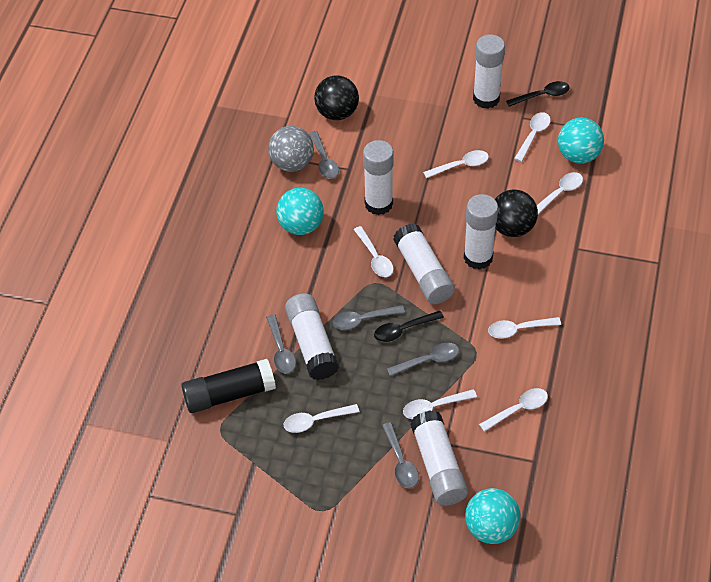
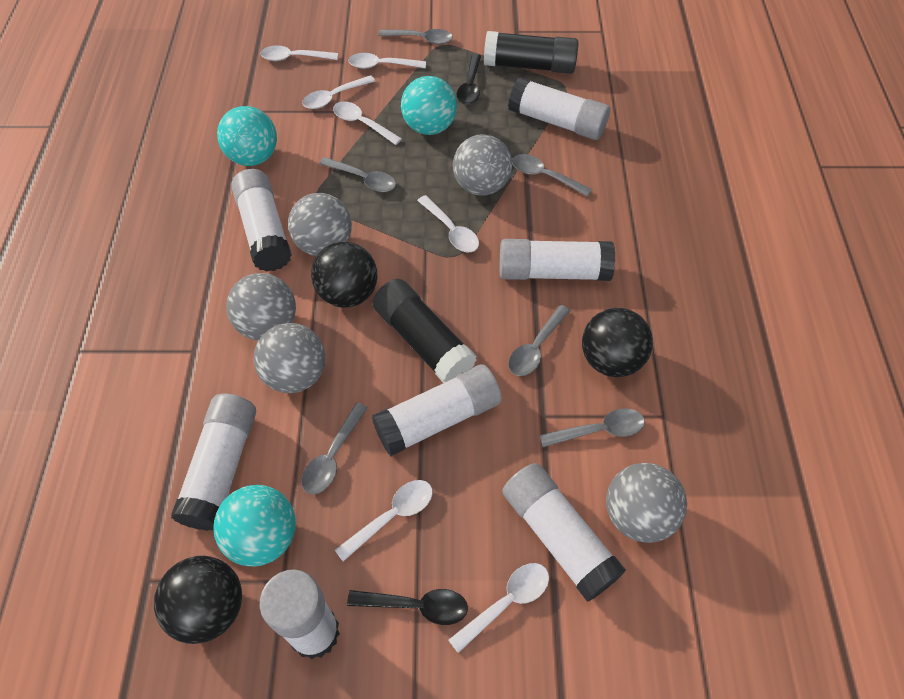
black ball: 2 -> 3
black glue stick: 1 -> 2
grey ball: 1 -> 5
grey spoon: 5 -> 6
white glue stick: 6 -> 7
white spoon: 8 -> 7

